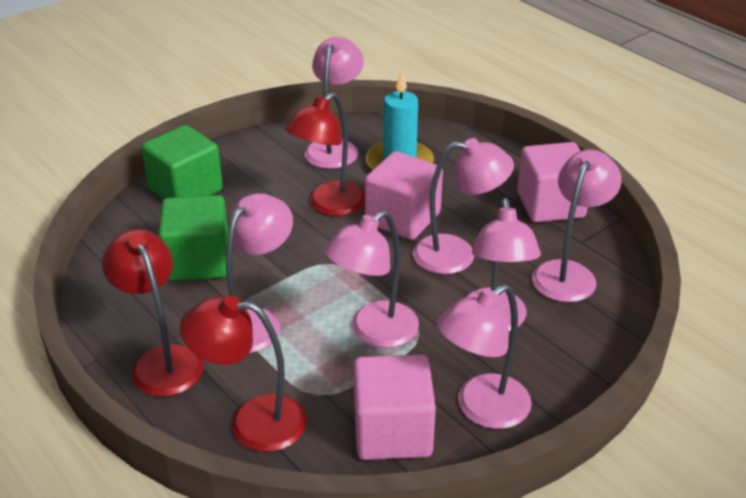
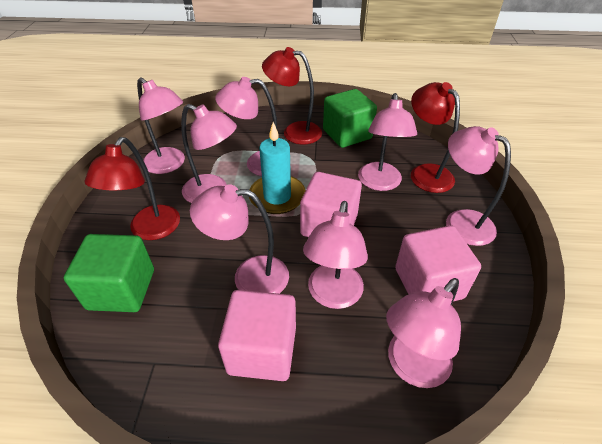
pink lamp: 7 -> 8

